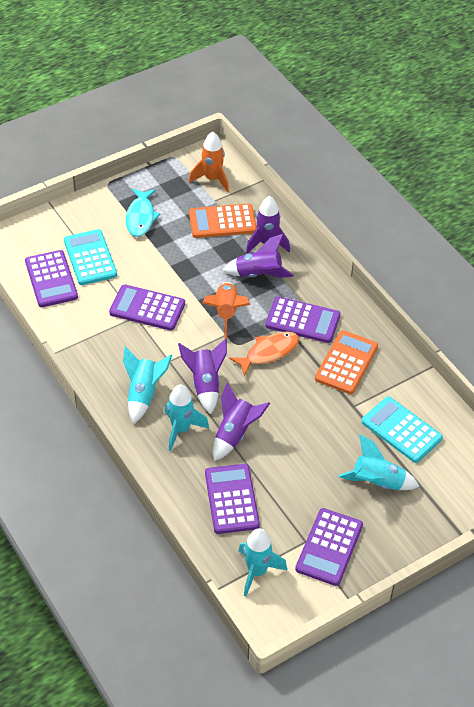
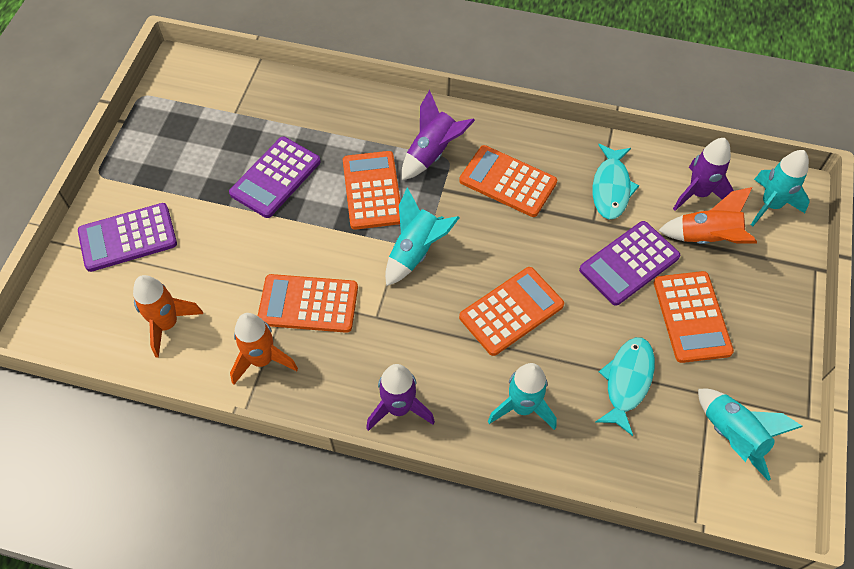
orange calculator: 2 -> 5
orange fish: 1 -> 0
orange rocket: 2 -> 3
purple calculator: 5 -> 3
purple rocket: 4 -> 3
turquoise calculator: 2 -> 0
turquoise fish: 1 -> 2

